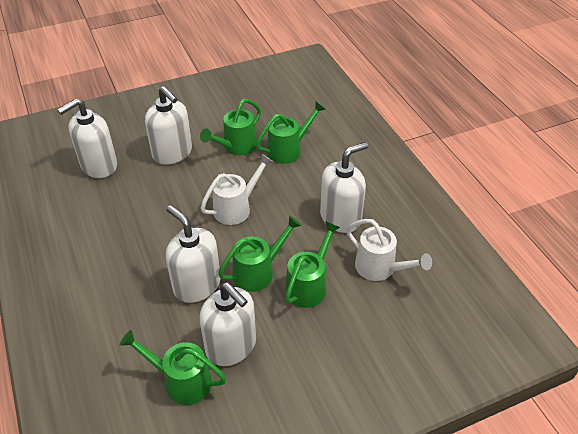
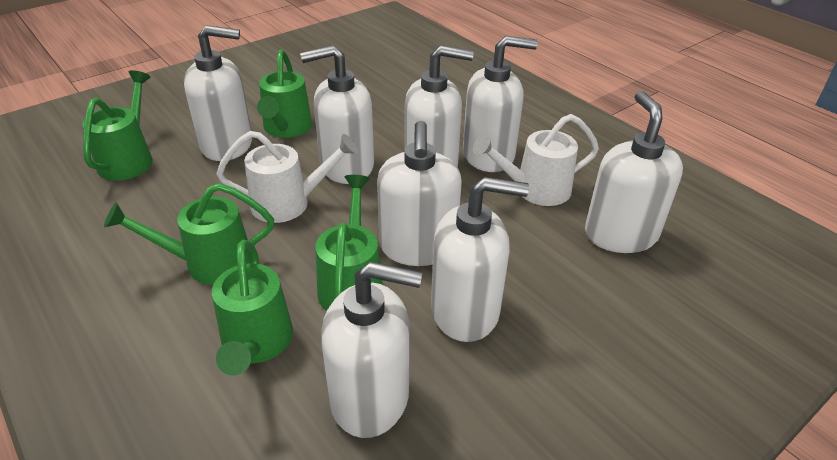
white soap dispenser: 5 -> 8

